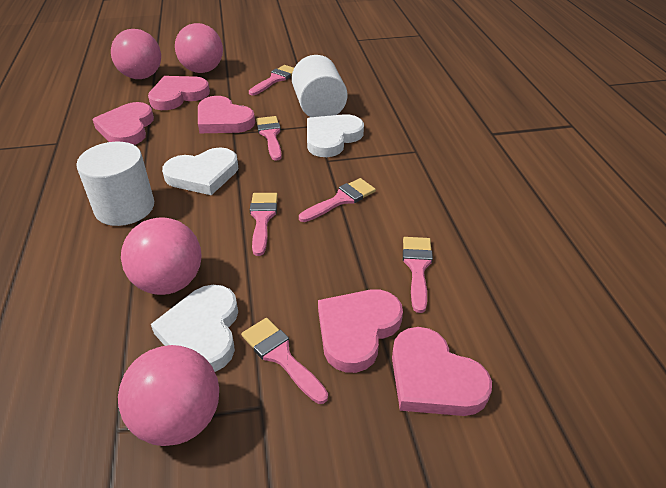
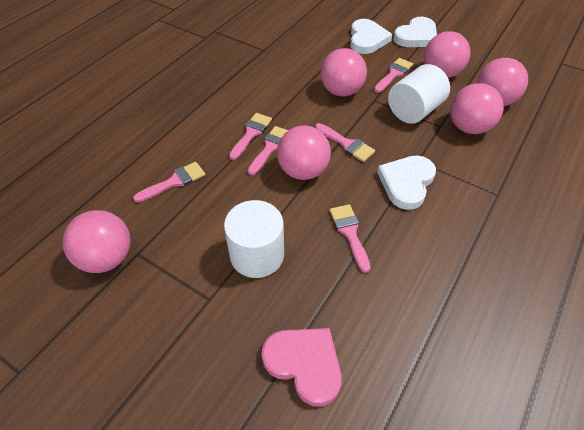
pink ball: 4 -> 6
pink heart: 5 -> 1

